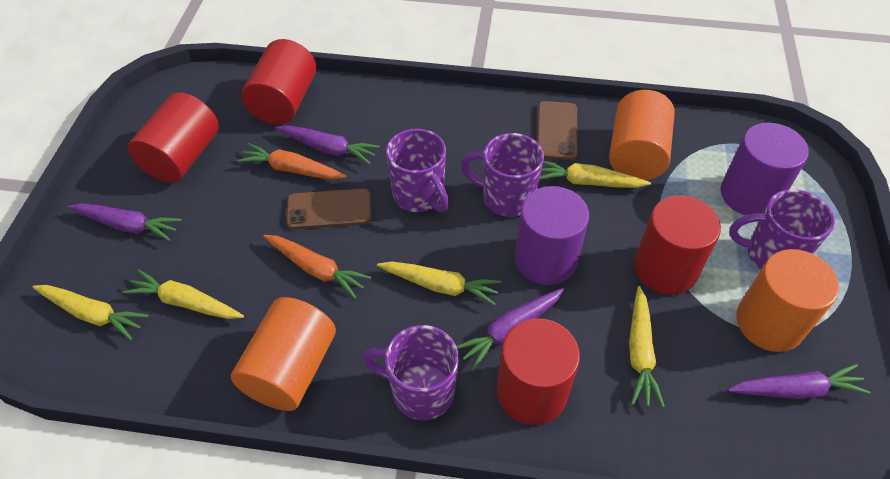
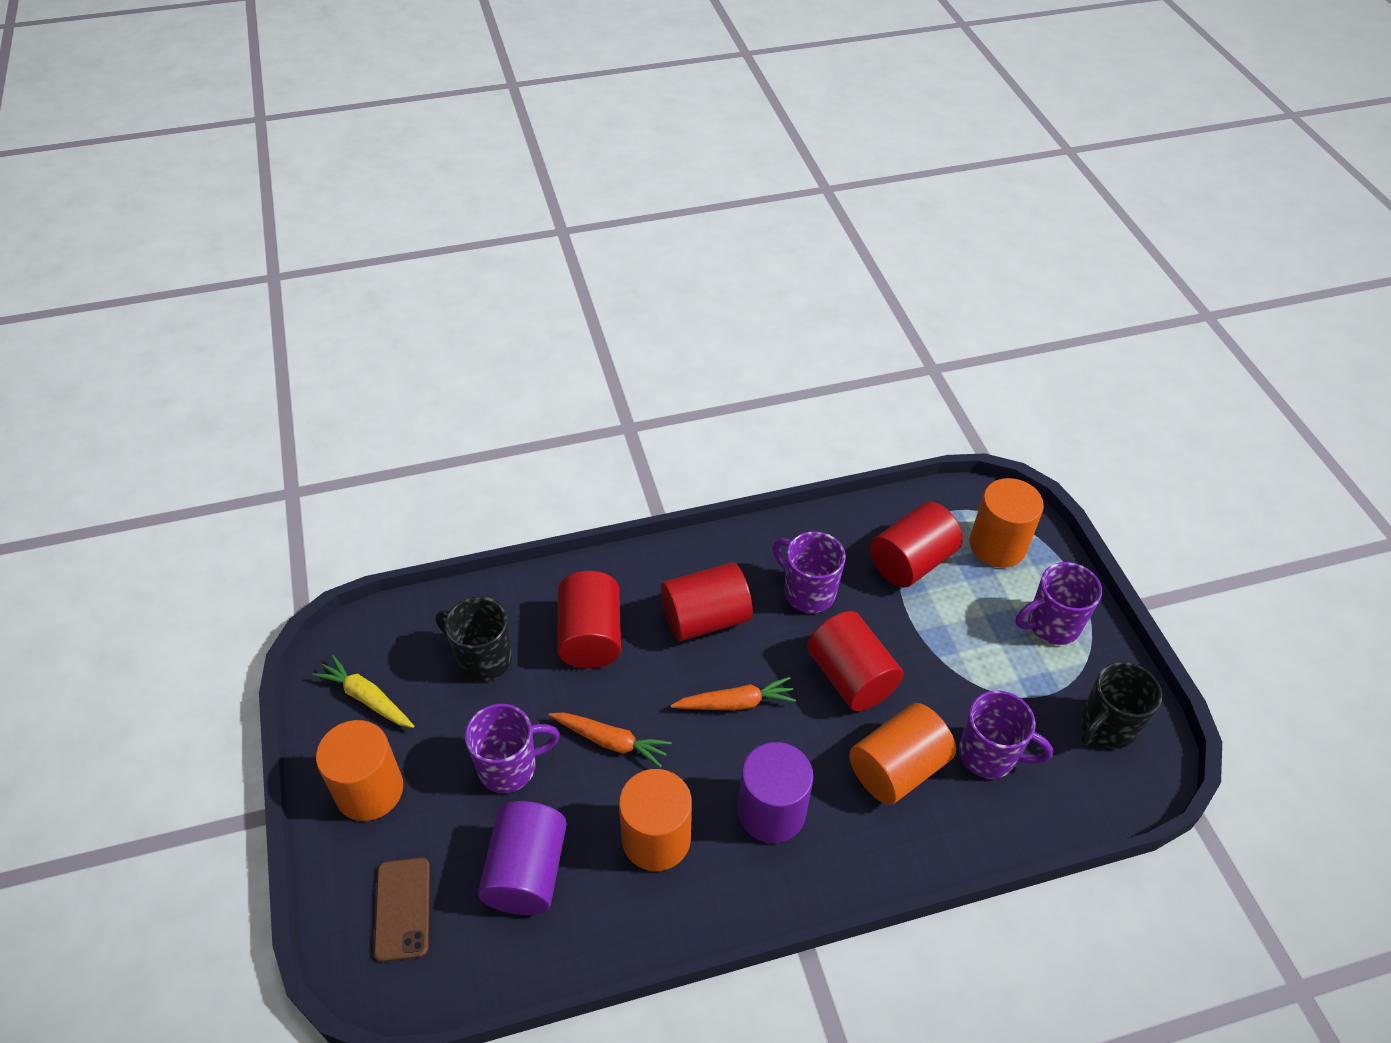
black mug: 0 -> 2
brown phone: 2 -> 1
orange cylinder: 3 -> 4
purple carrot: 4 -> 0
yellow carrot: 5 -> 1

